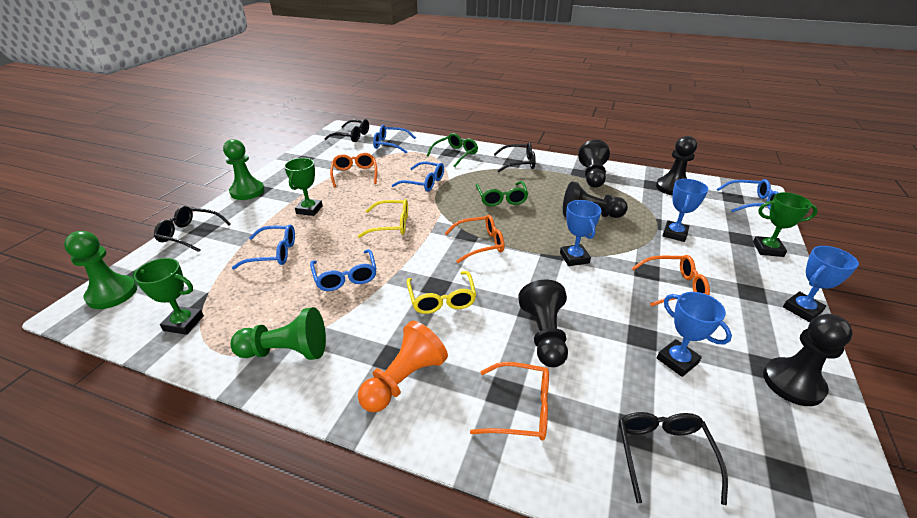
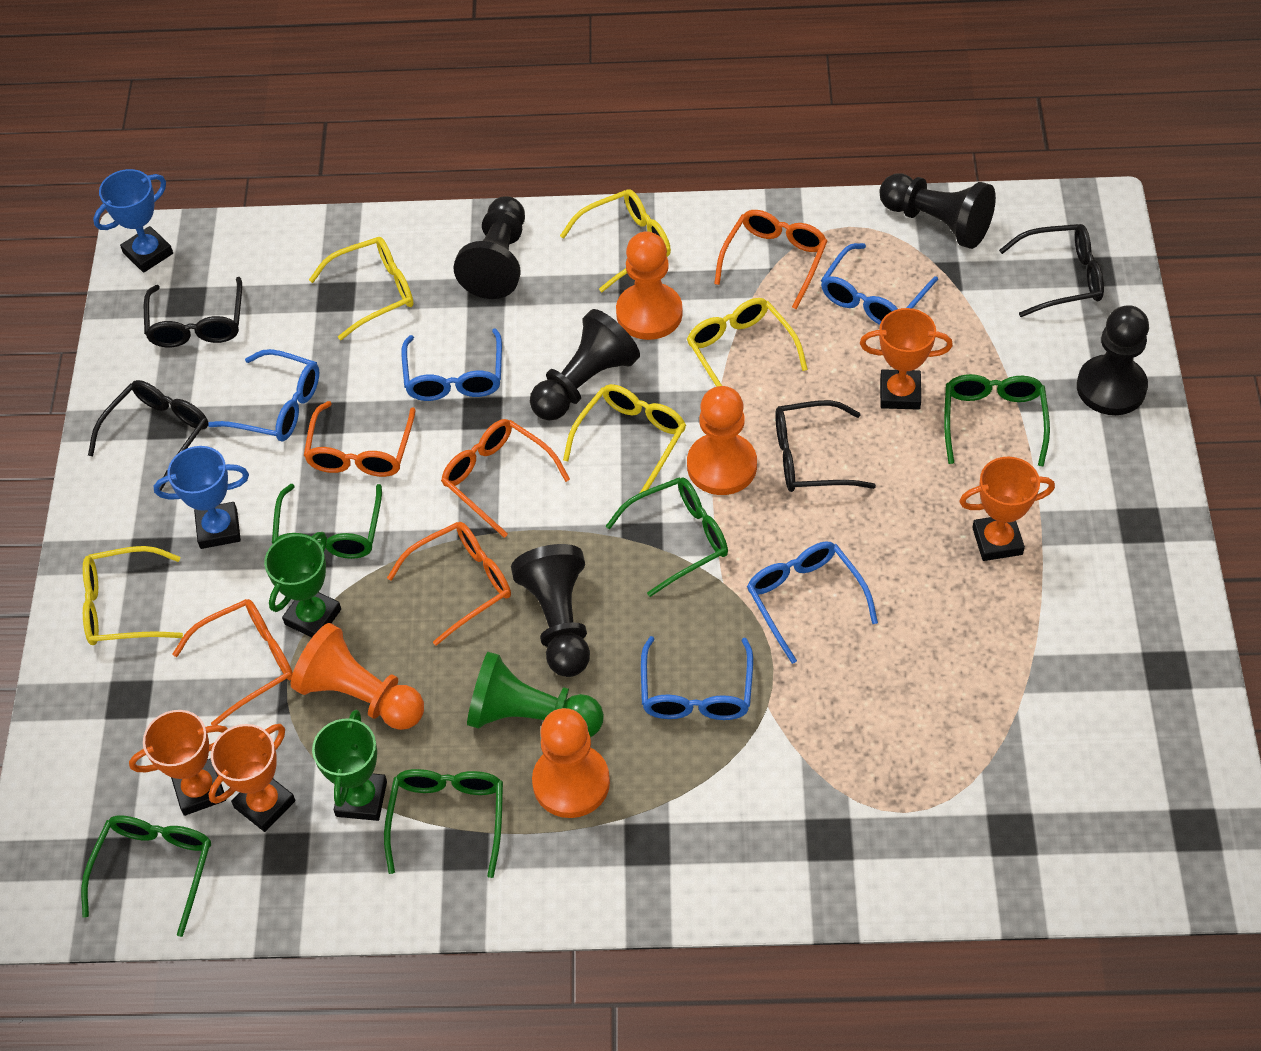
blue trophy: 4 -> 2
green glasses: 2 -> 5
green pawn: 3 -> 1
green trophy: 3 -> 2
orange glasses: 4 -> 5
orange pawn: 1 -> 4
orange trophy: 0 -> 4
yellow glasses: 2 -> 5

